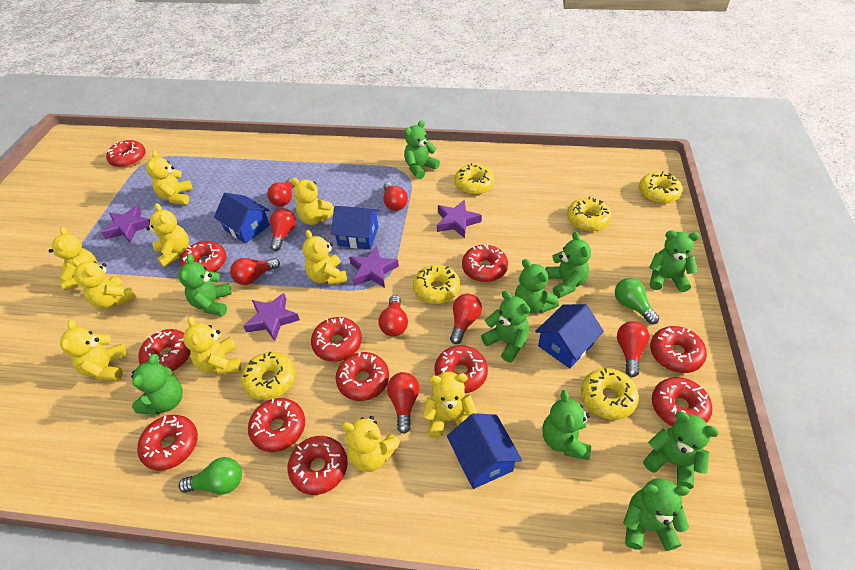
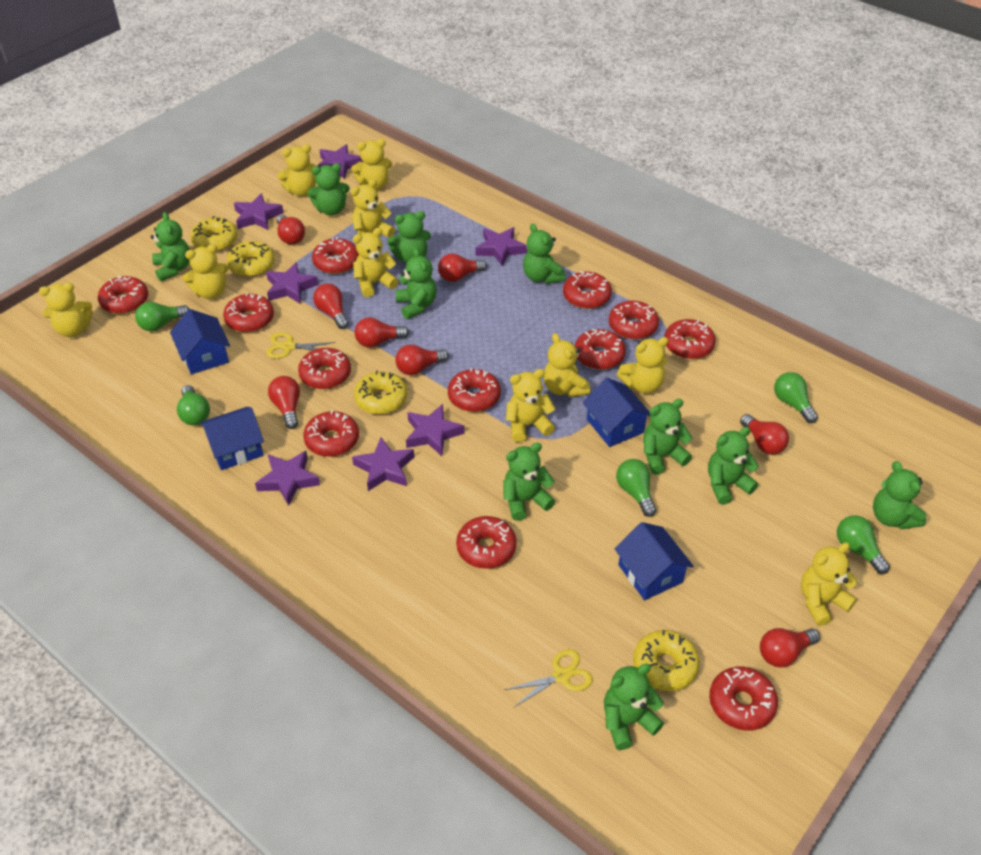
green light bulb: 2 -> 5
purple star: 4 -> 7
yellow donut: 6 -> 4
yellow scissors: 0 -> 2

